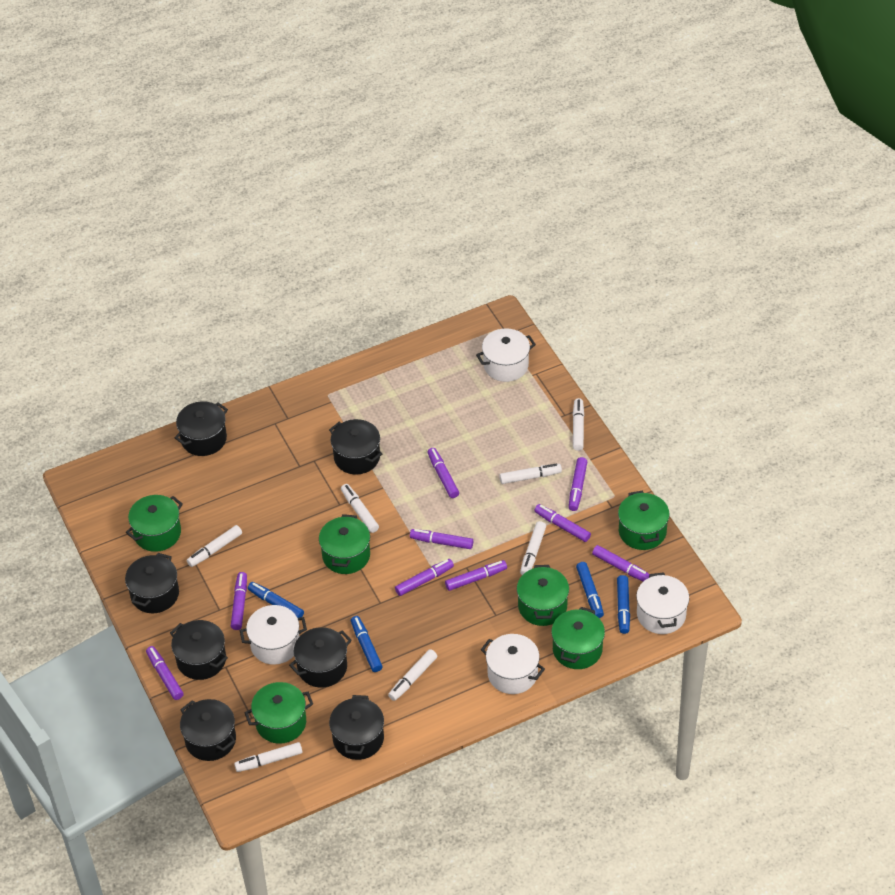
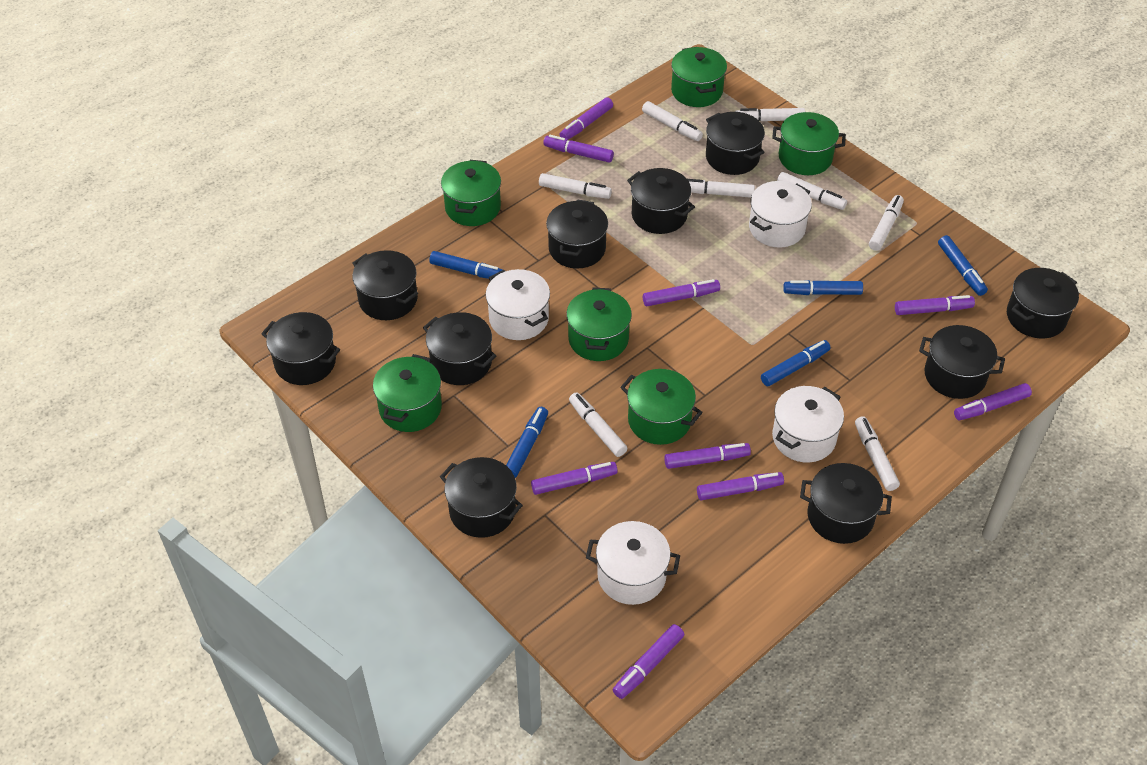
black pot: 7 -> 10
blue marker: 4 -> 5
white marker: 7 -> 8

